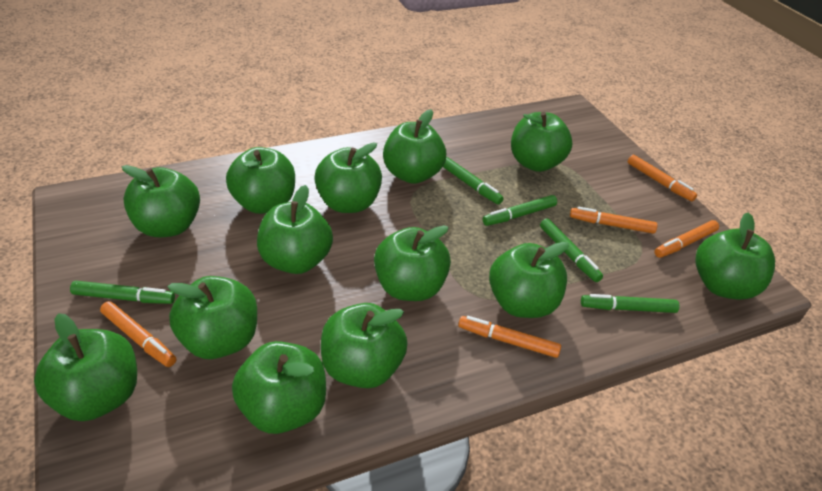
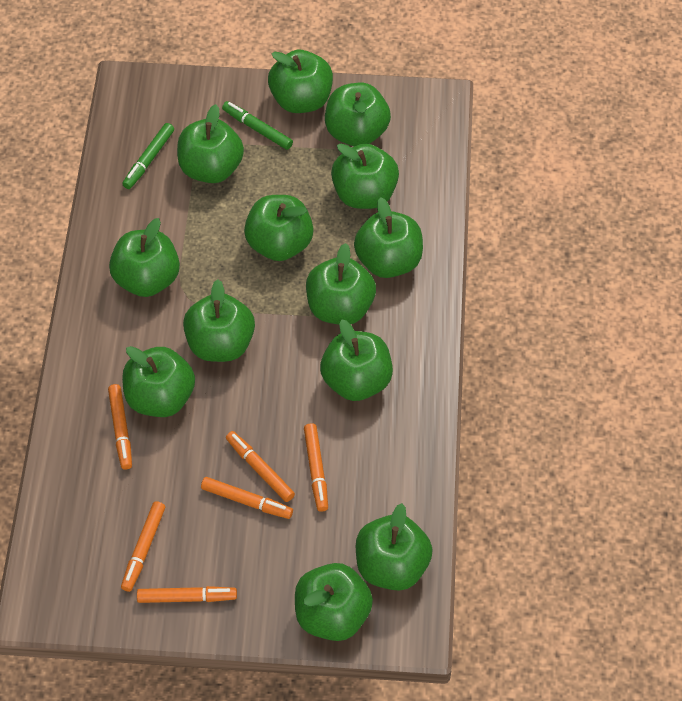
green marker: 5 -> 2
orange marker: 5 -> 6

